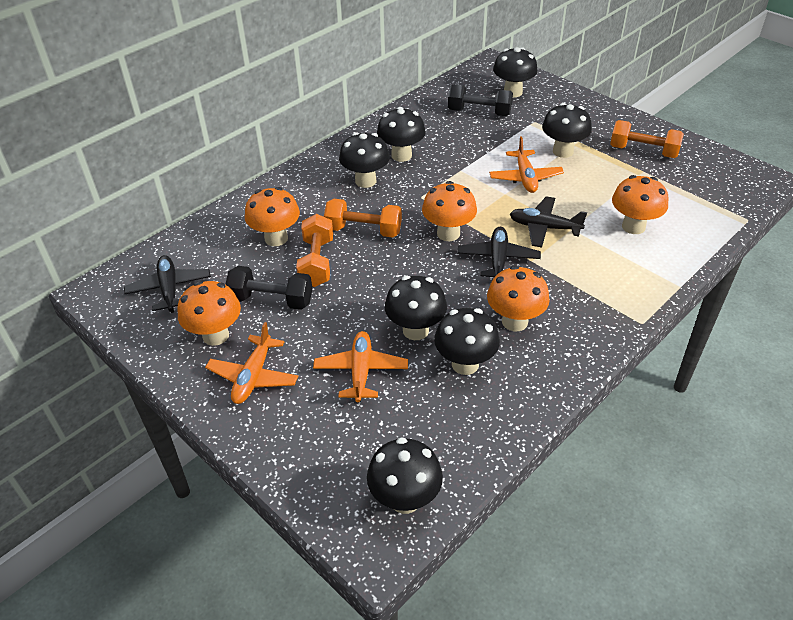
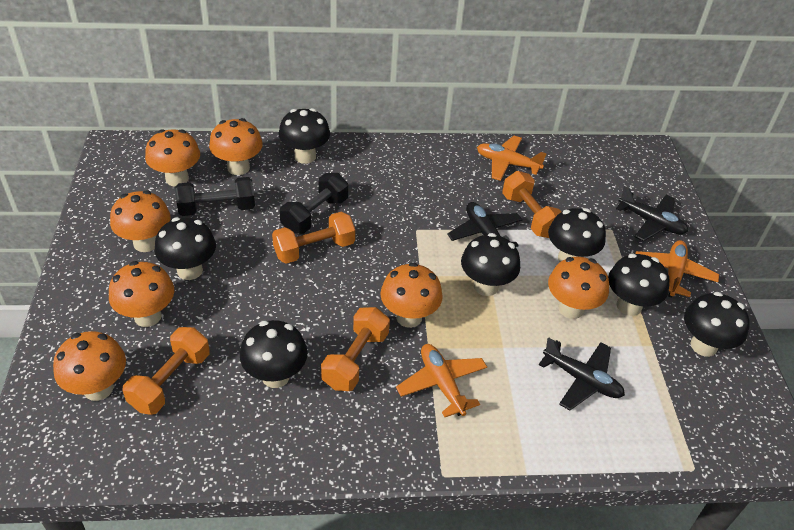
orange dumbbell: 3 -> 4
orange mushroom: 5 -> 7

